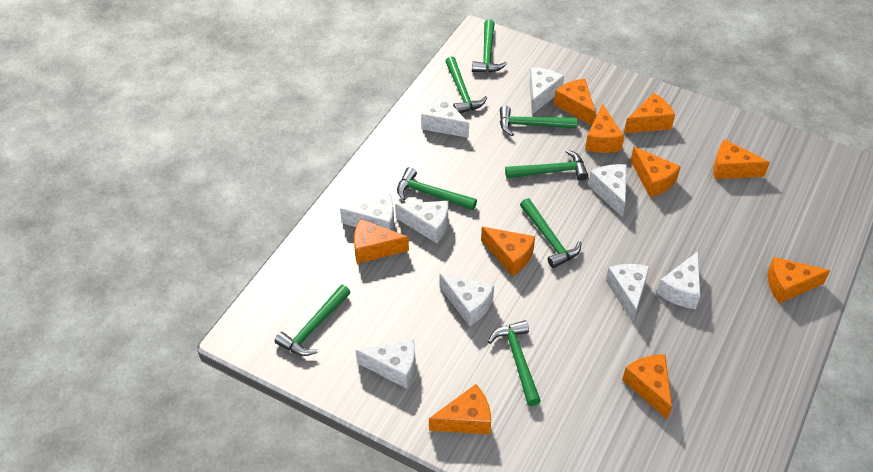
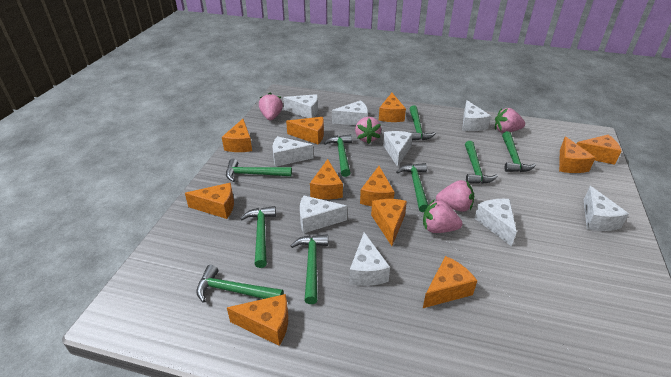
green hammer: 8 -> 9
orange cheese: 10 -> 11
pink strawberry: 0 -> 5

